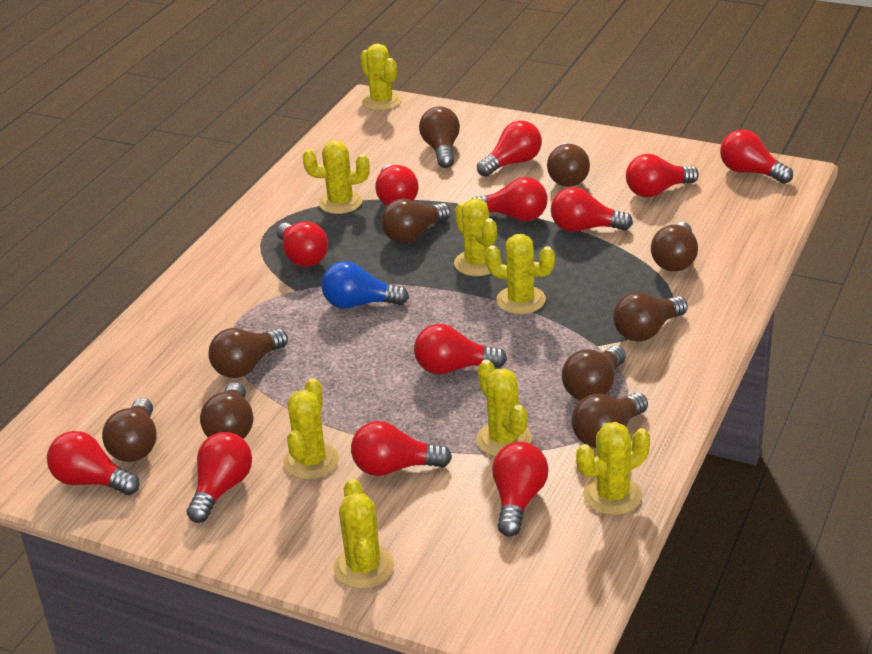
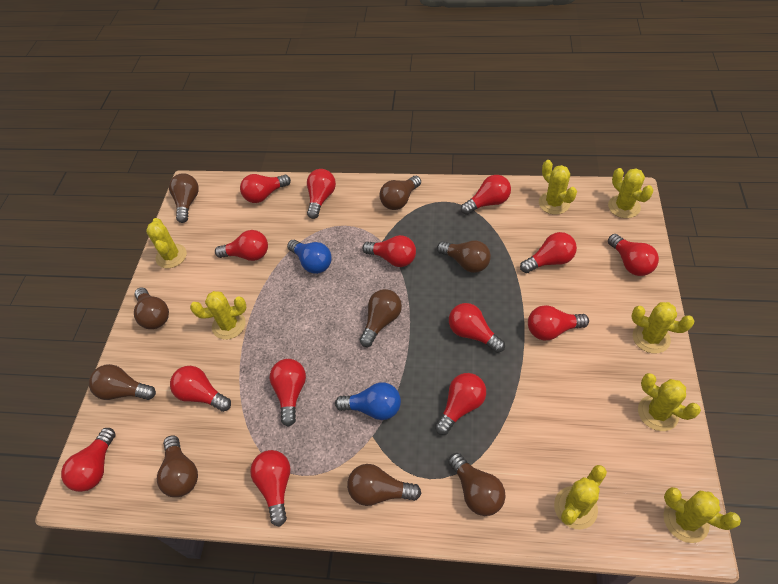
blue light bulb: 1 -> 2
brown light bulb: 10 -> 9
red light bulb: 12 -> 14

